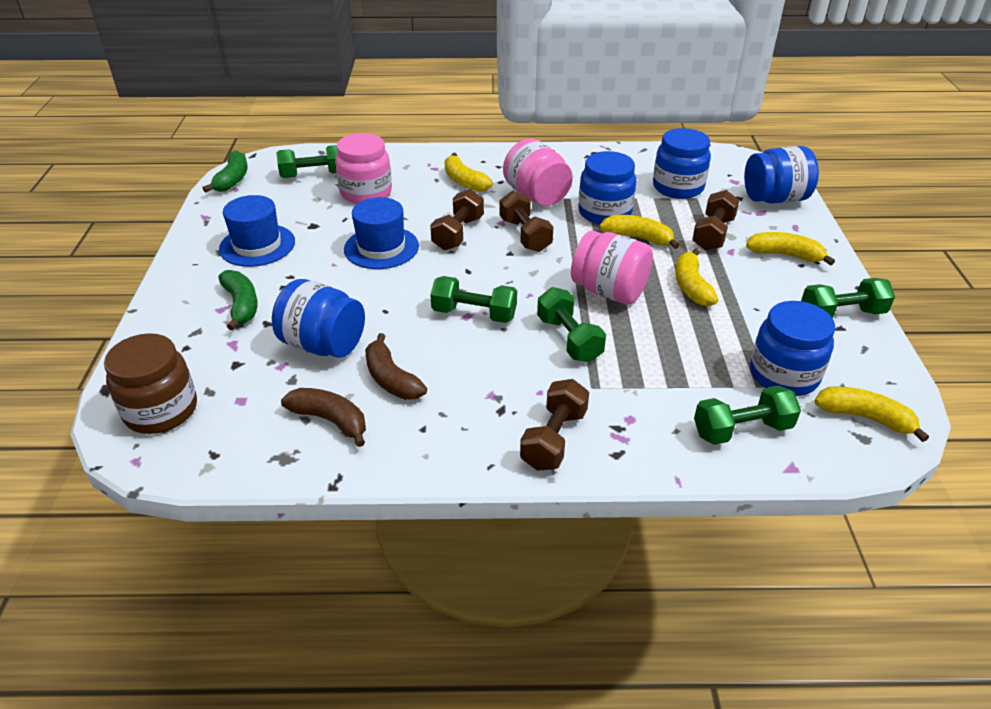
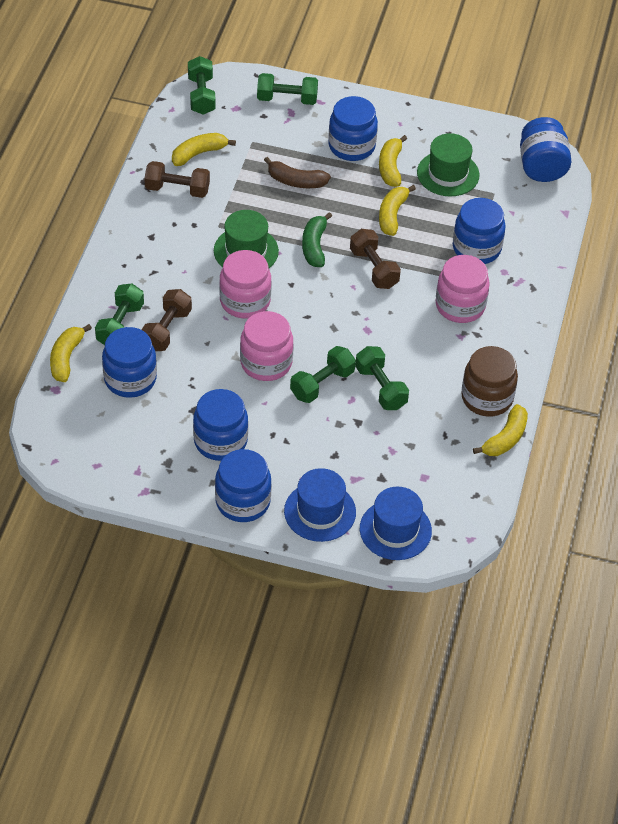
blue jar: 5 -> 6
brown banana: 2 -> 1
brown dumbbell: 4 -> 3
green banana: 2 -> 1
green hat: 0 -> 2

